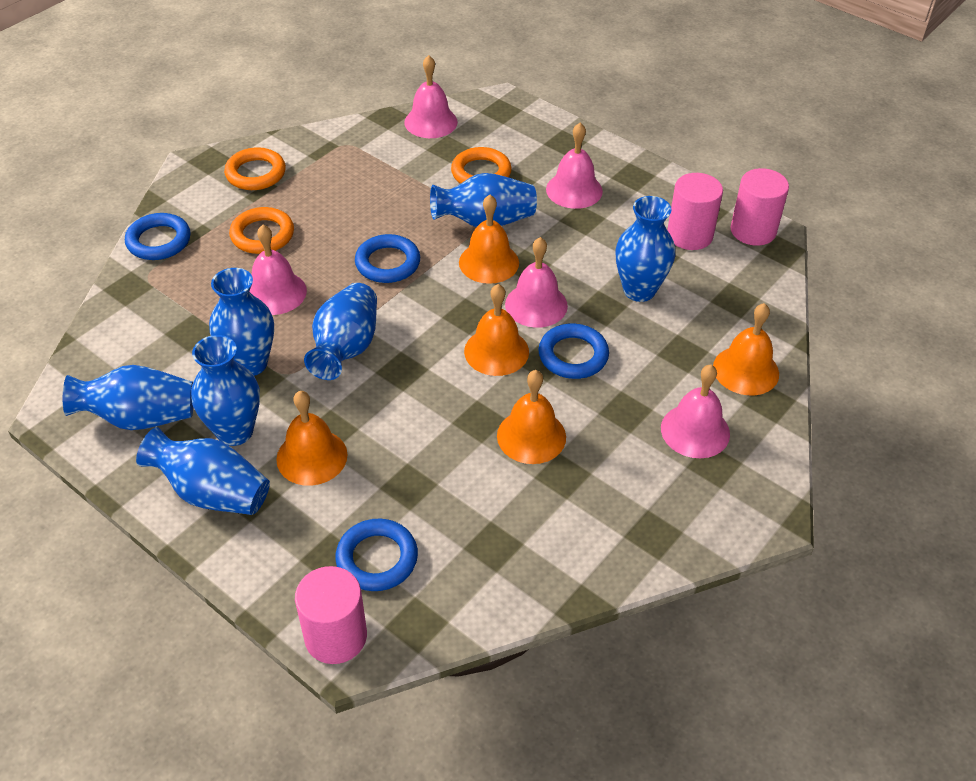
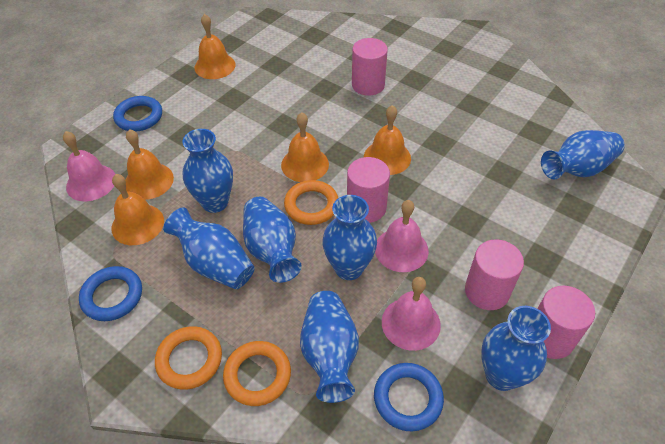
blue ring: 4 -> 3
pink bell: 5 -> 3
pink cylinder: 3 -> 4

